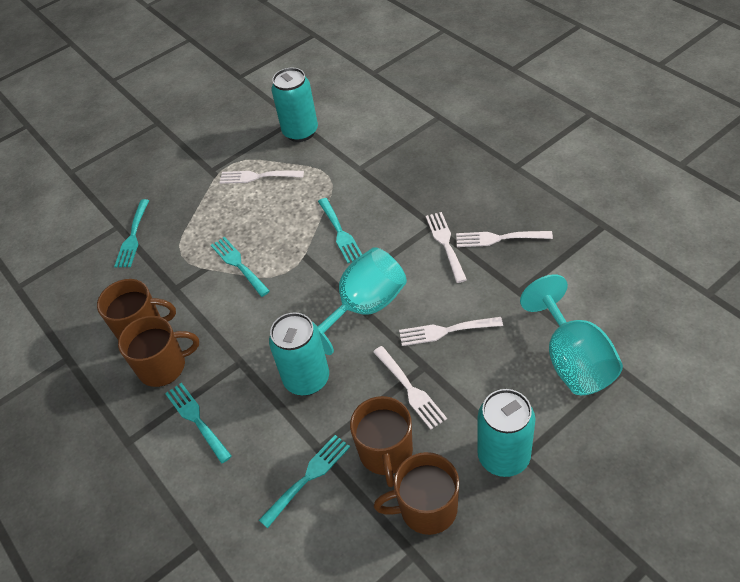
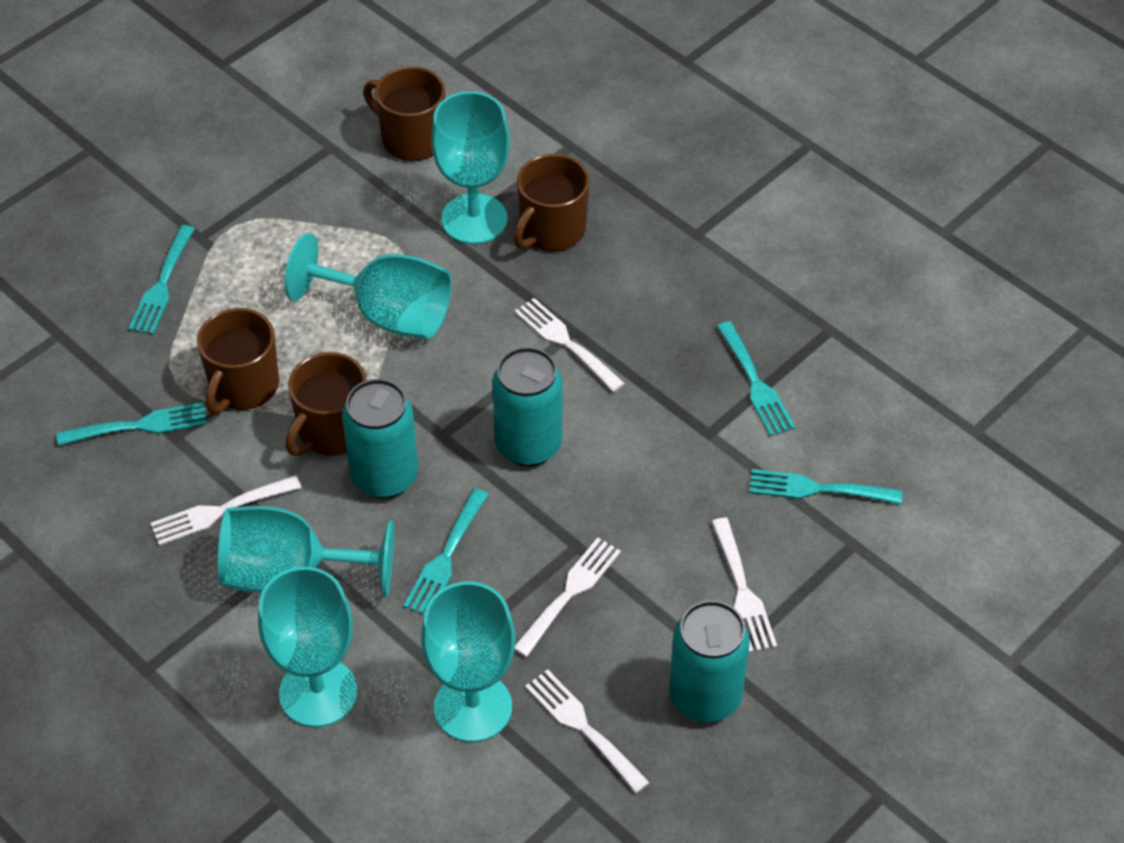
turquoise goblet: 2 -> 5

